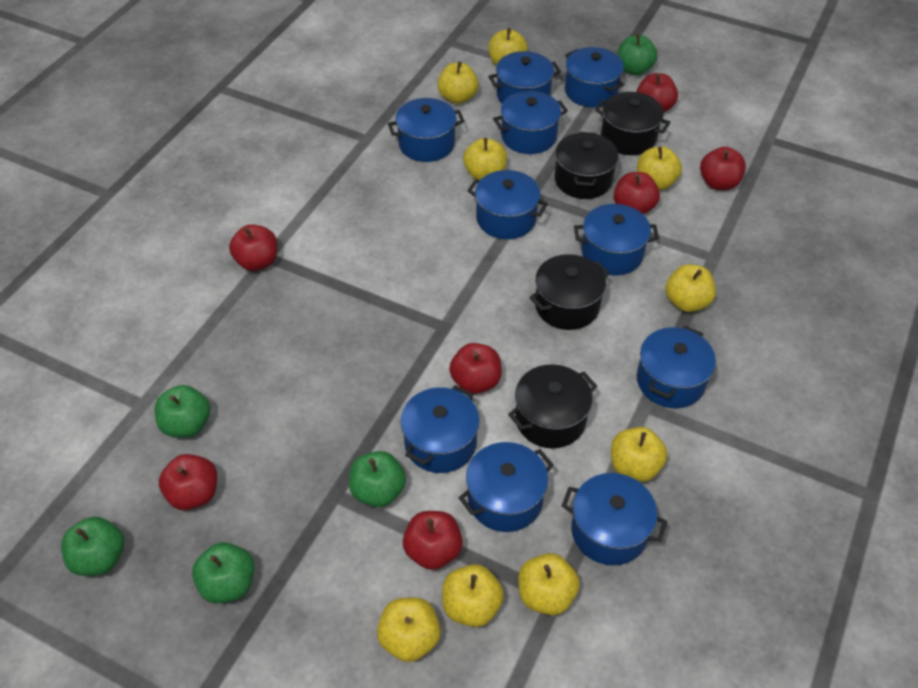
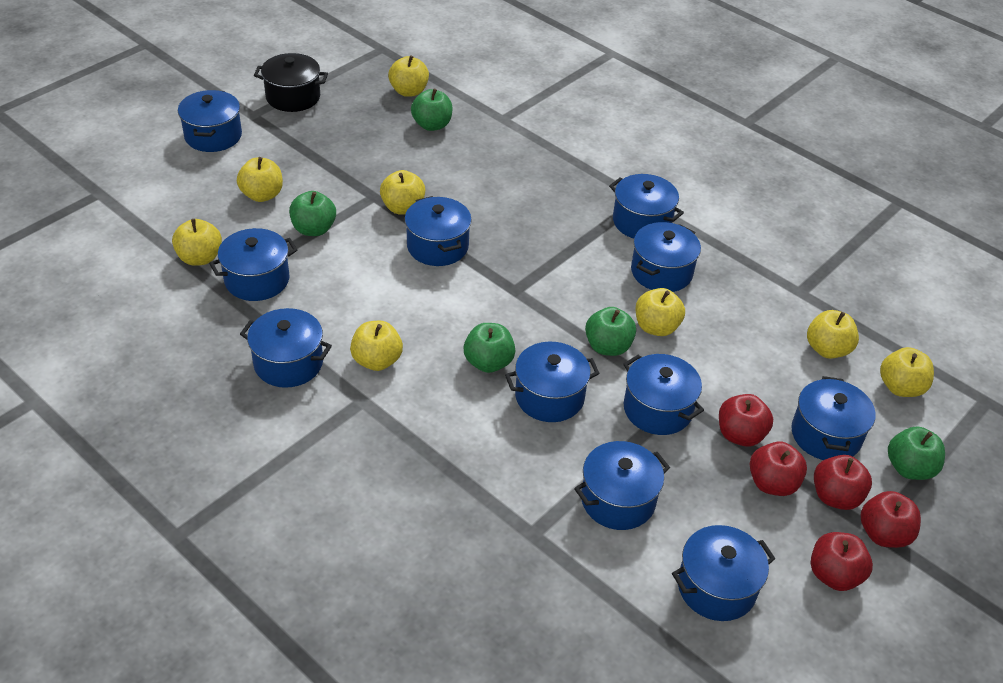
black pot: 4 -> 1
blue pot: 10 -> 11
red apple: 7 -> 5
yellow apple: 9 -> 8

